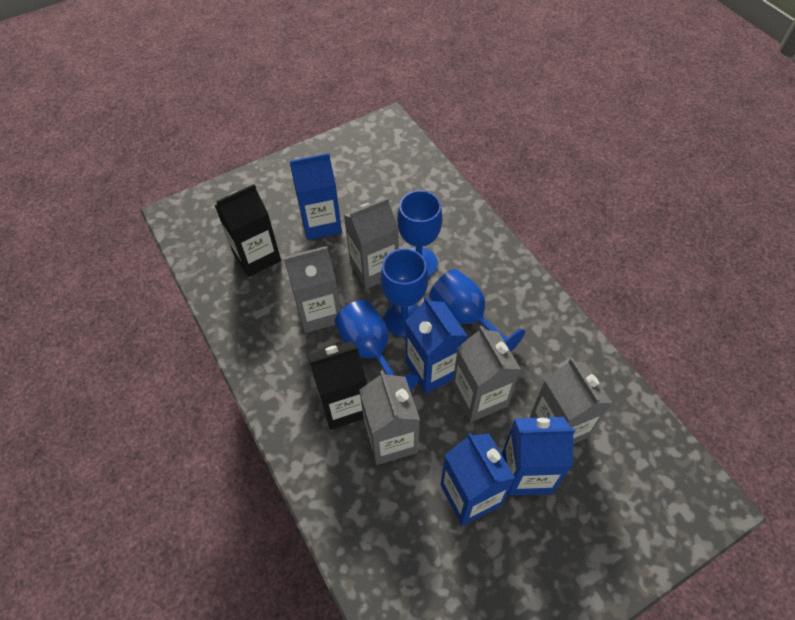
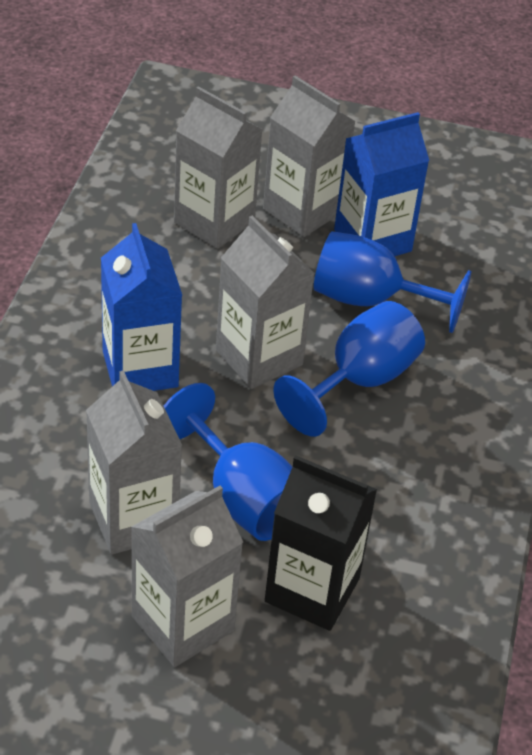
black carton: 2 -> 1
blue carton: 4 -> 2
blue goblet: 4 -> 3

